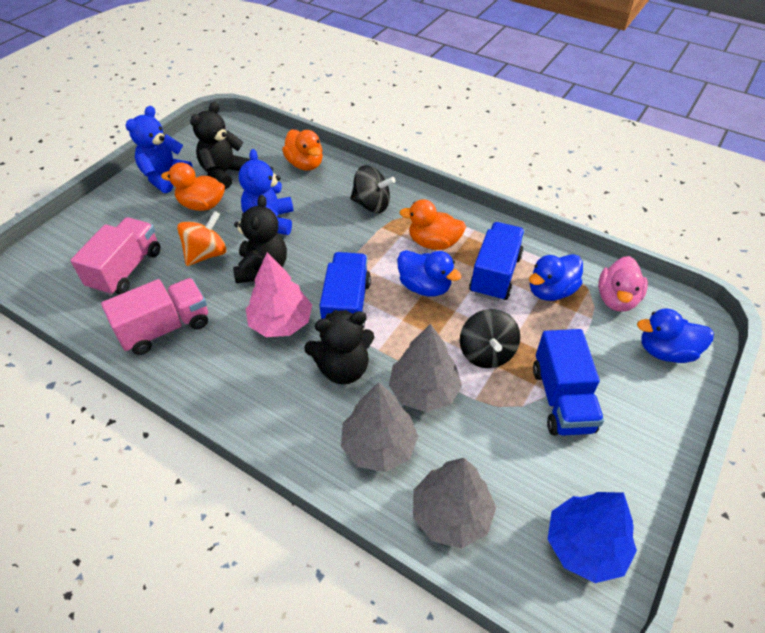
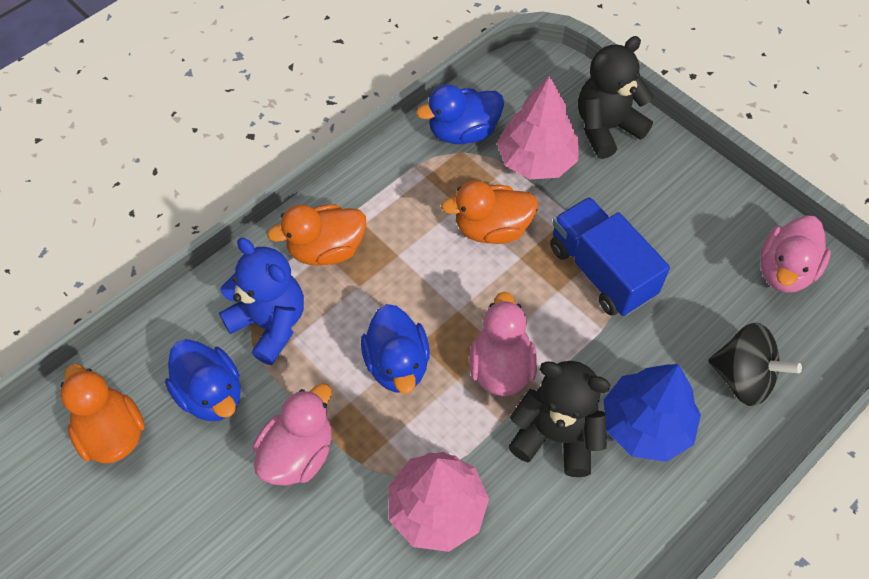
black spinning top: 2 -> 1
black teddy bear: 3 -> 2
blue teddy bear: 2 -> 1
blue truck: 3 -> 1
grey tree: 3 -> 0
orange spinning top: 1 -> 0
pink duck: 1 -> 3
pink tree: 1 -> 2
pink truck: 2 -> 0

